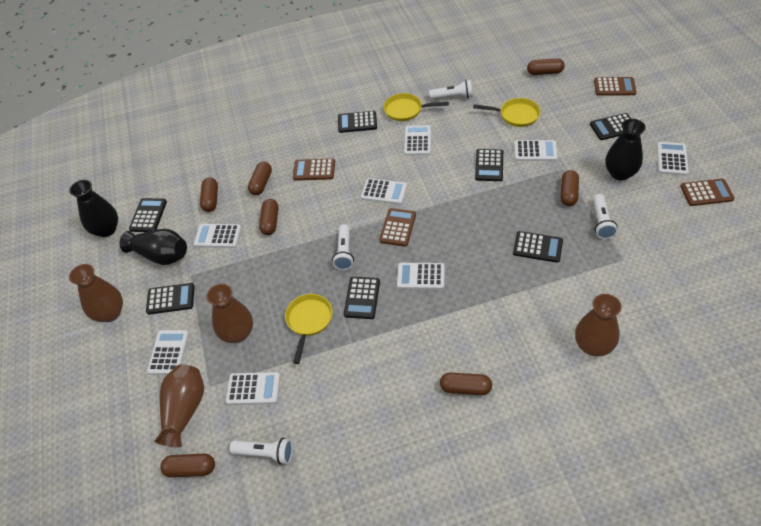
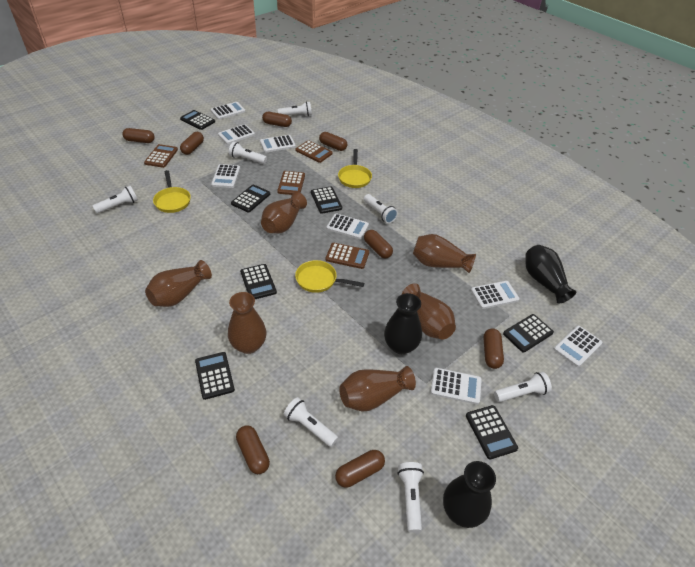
brown capsule: 7 -> 8
brown vase: 4 -> 6
white flashlight: 4 -> 7

